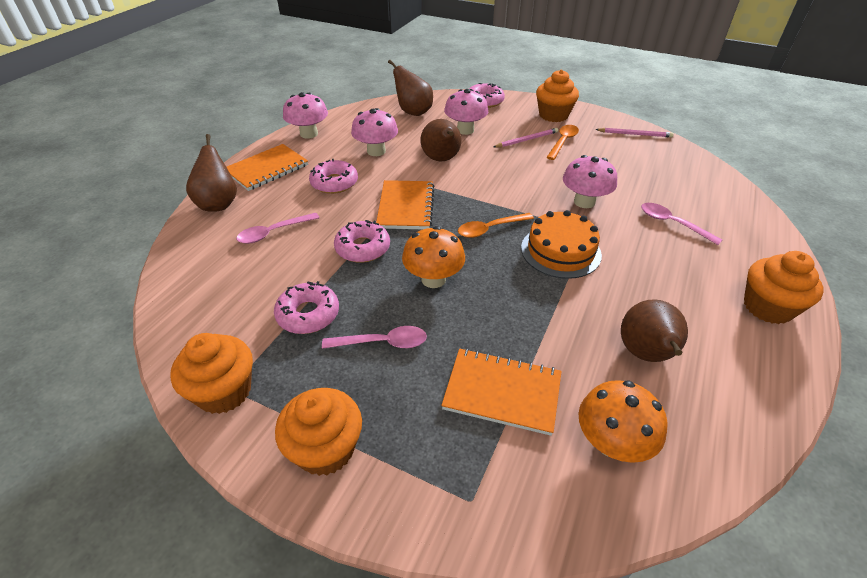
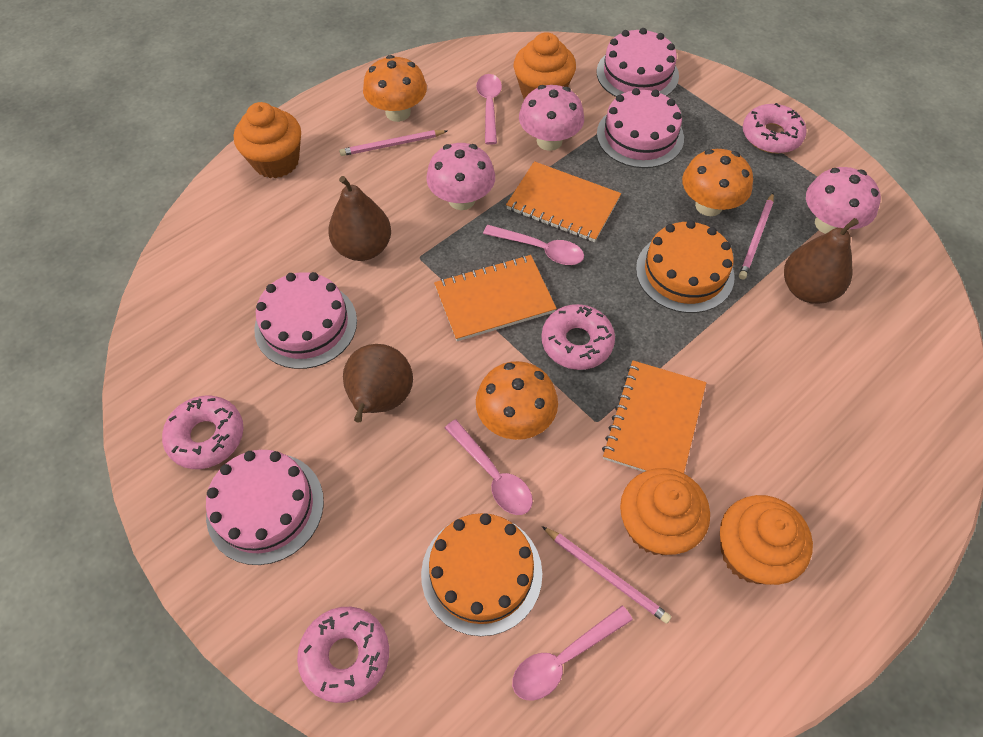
brown pear: 4 -> 3
orange cake: 1 -> 2
orange mushroom: 2 -> 3
orange spoon: 2 -> 0
pink cake: 0 -> 4
pink mushroom: 4 -> 3
pink pencil: 2 -> 3
pink spoon: 3 -> 4

